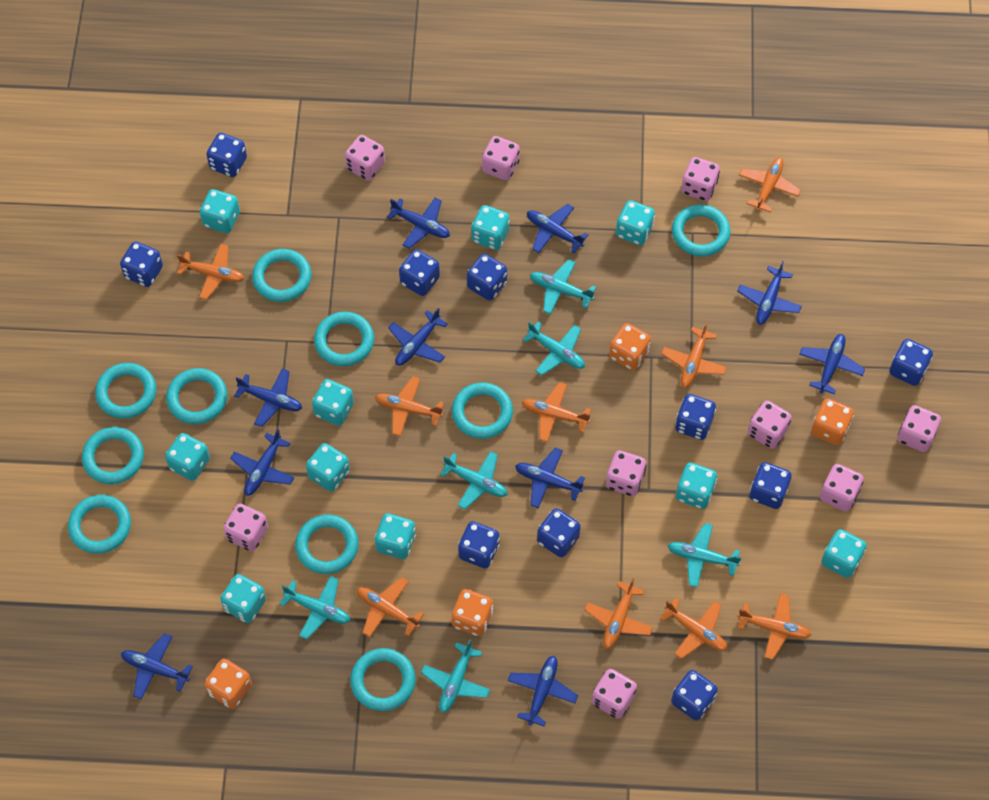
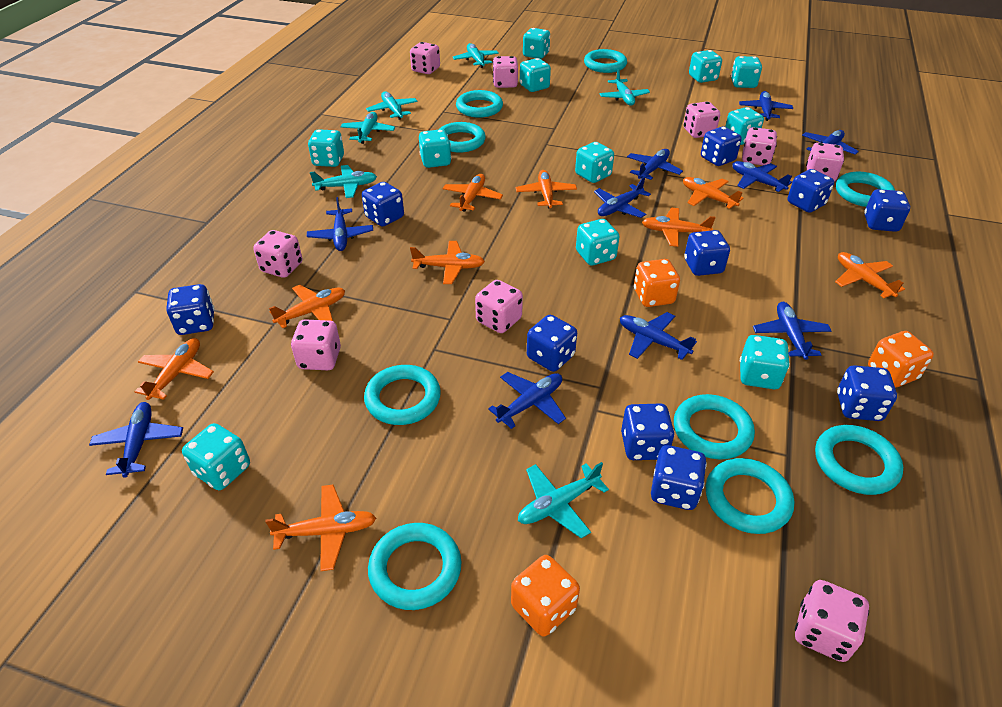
orange dice: 4 -> 3
turquoise dice: 10 -> 11
turquoise ring: 10 -> 9

